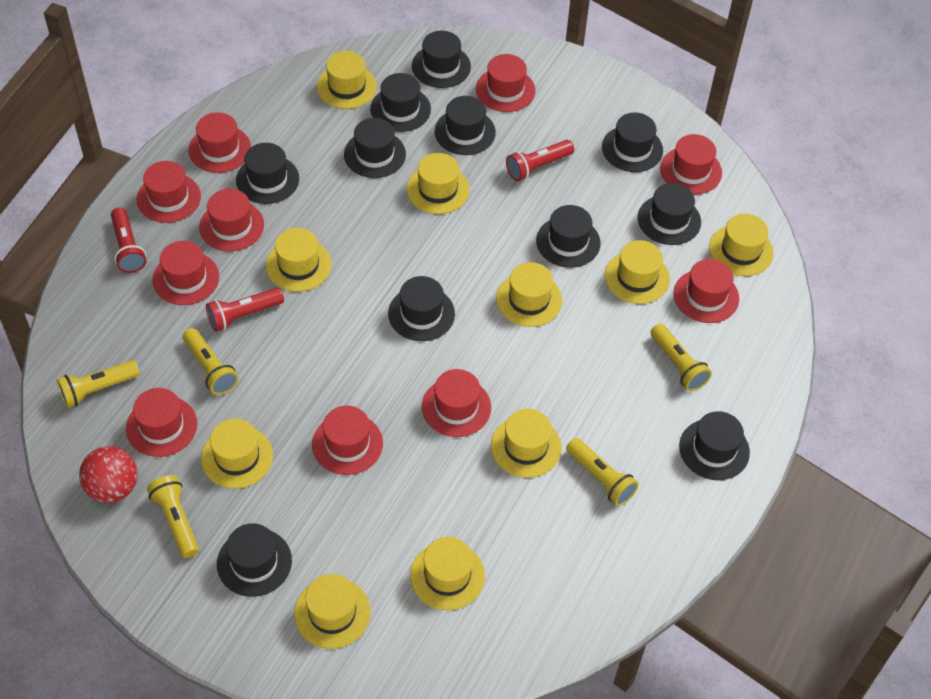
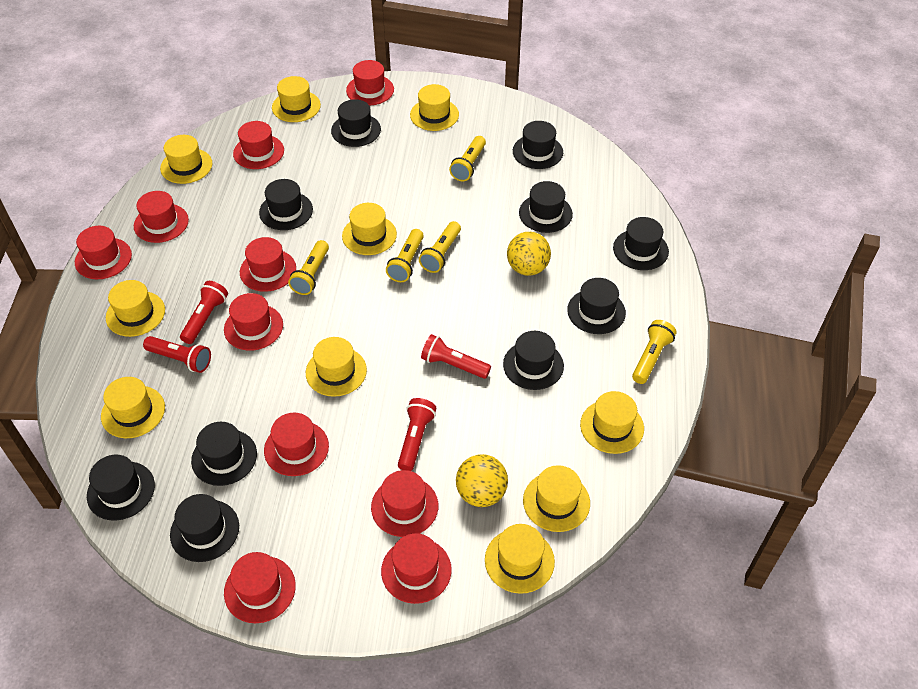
black hat: 11 -> 10
red ball: 1 -> 0
red flashlight: 3 -> 4
yellow ball: 0 -> 2

